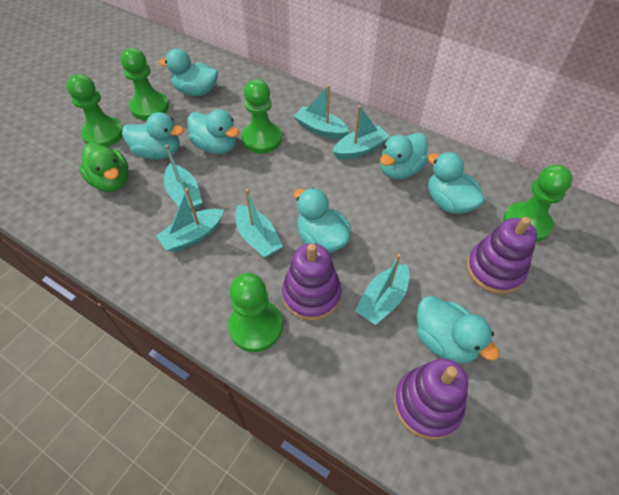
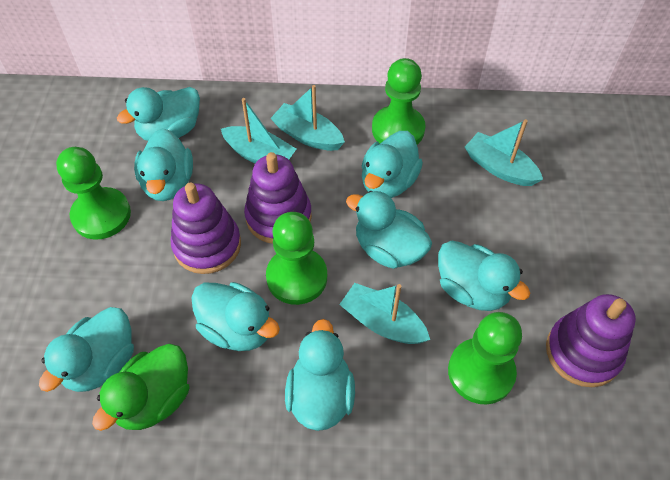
green pawn: 5 -> 4
turquoise boat: 6 -> 4
turquoise duck: 7 -> 8

